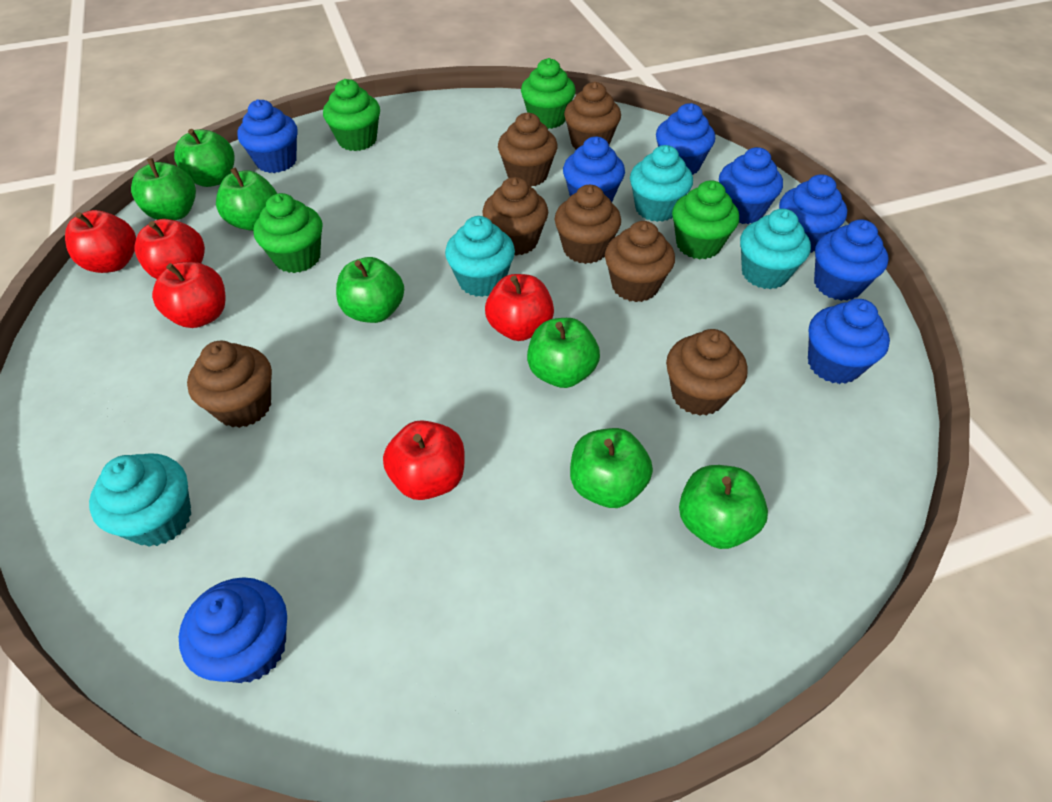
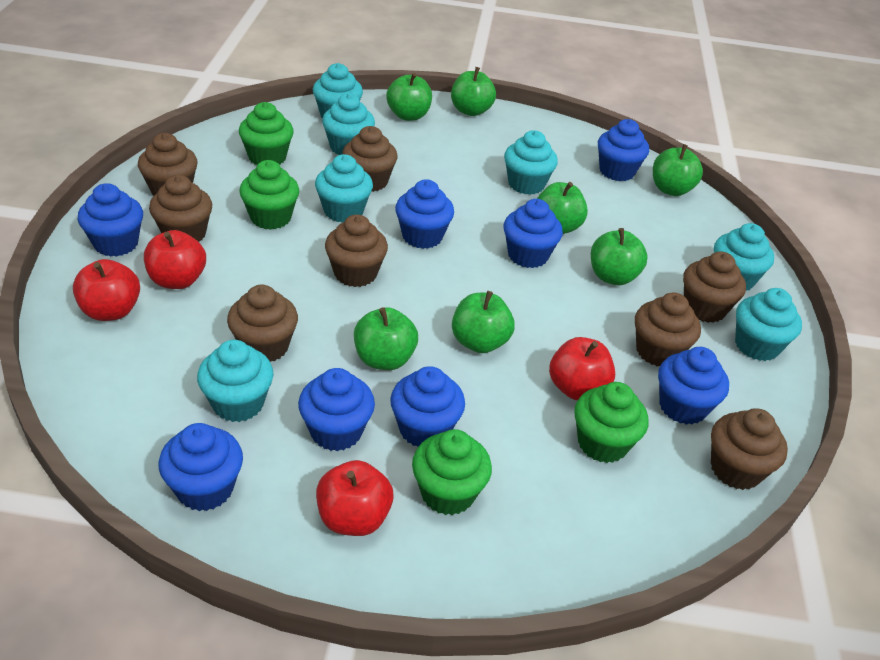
brown cupcake: 7 -> 8
red apple: 5 -> 4
turquoise cupcake: 4 -> 7

